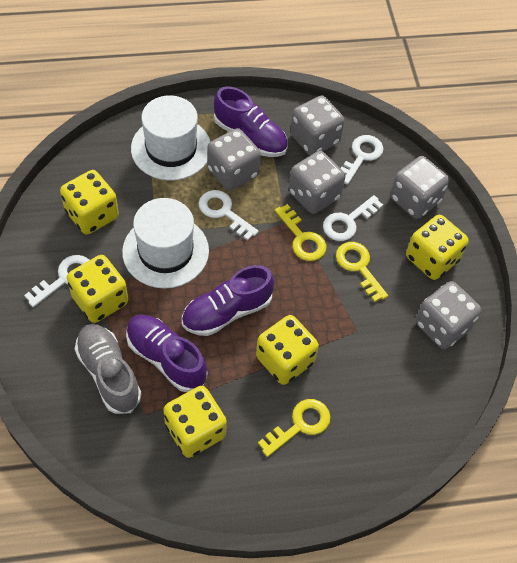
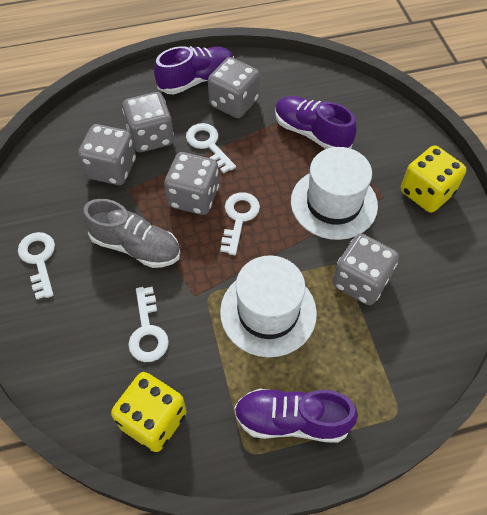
yellow dice: 5 -> 2
yellow key: 3 -> 0

